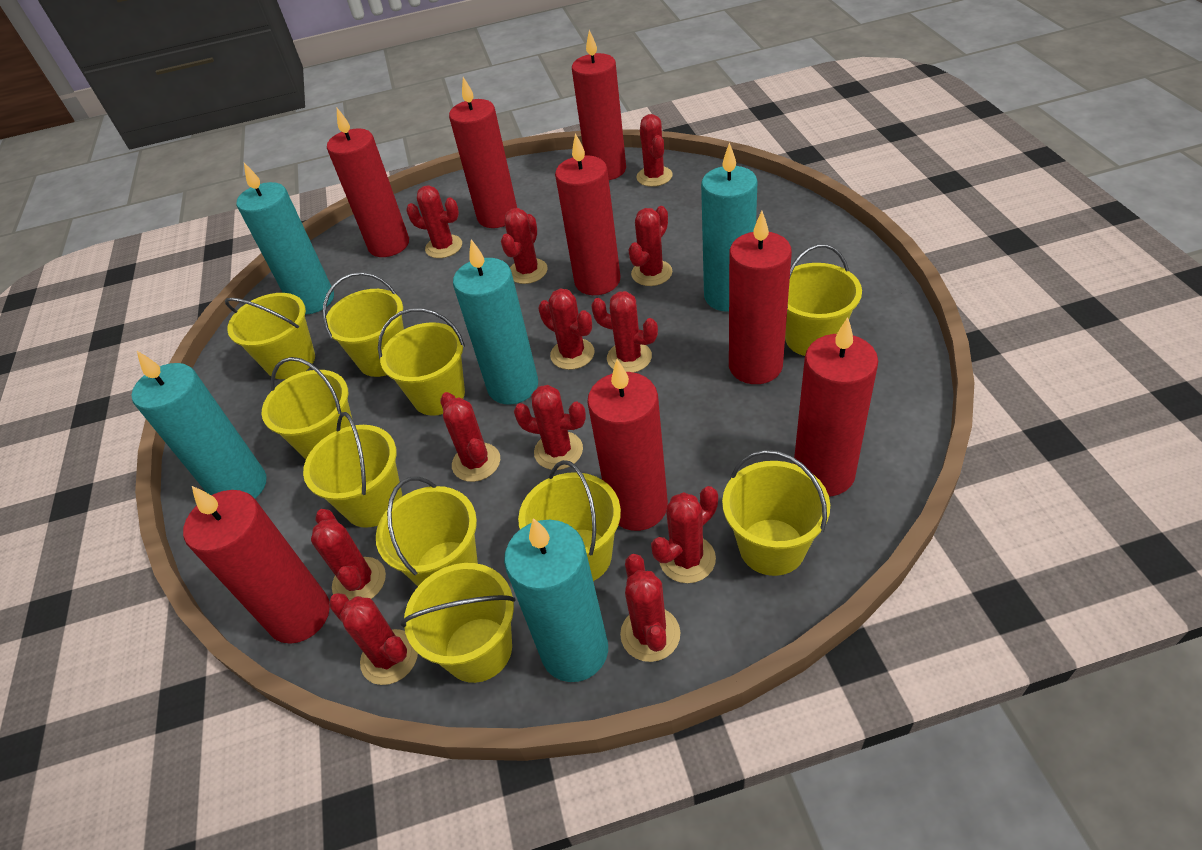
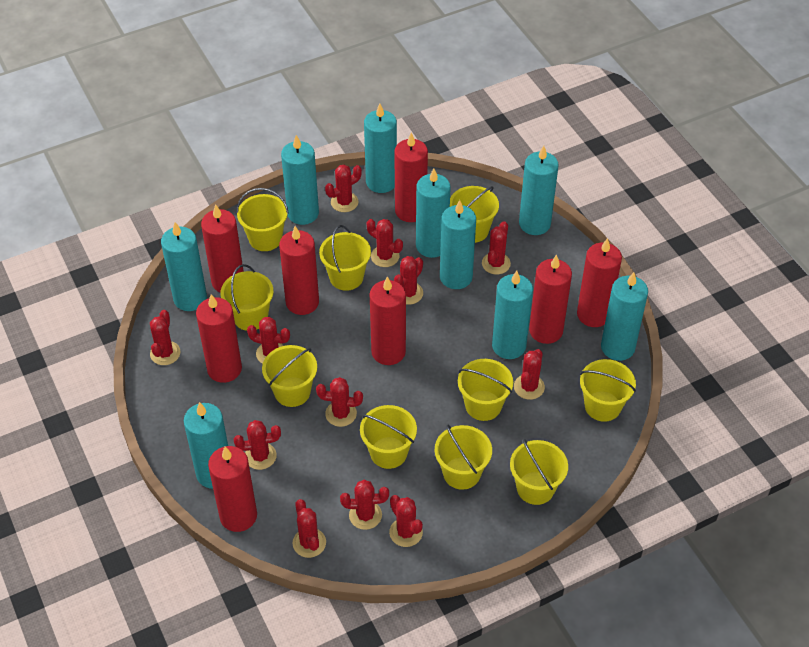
turquoise candle: 5 -> 9

